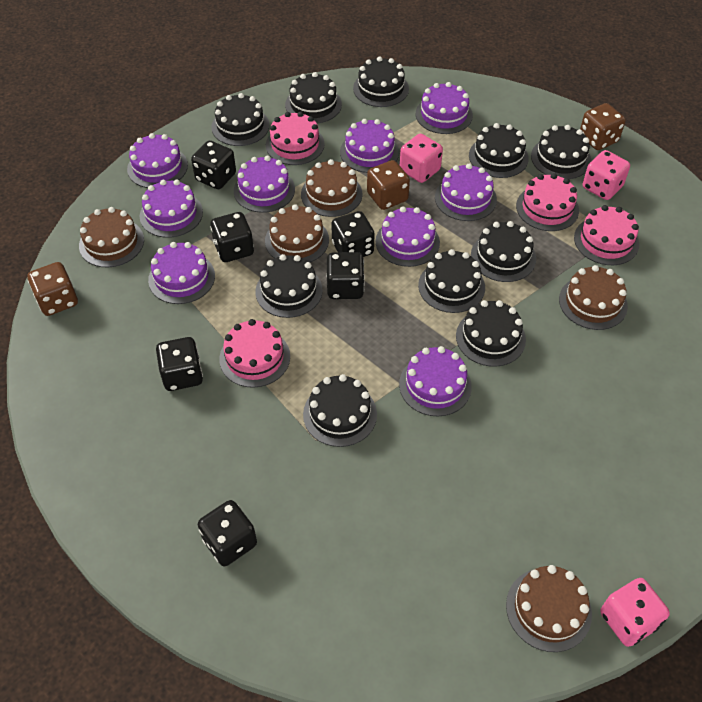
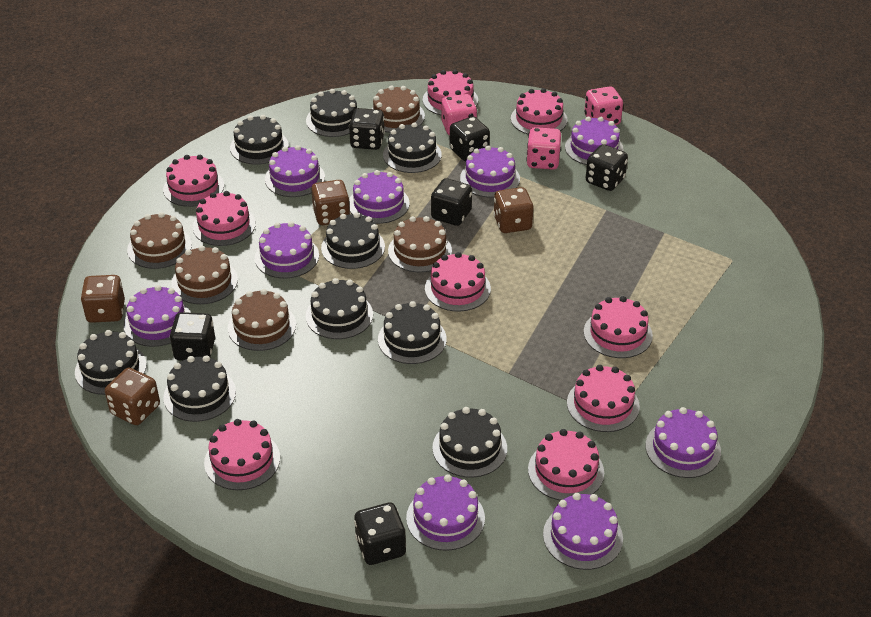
black cake: 10 -> 9
brown dice: 3 -> 4
pink cake: 4 -> 9

